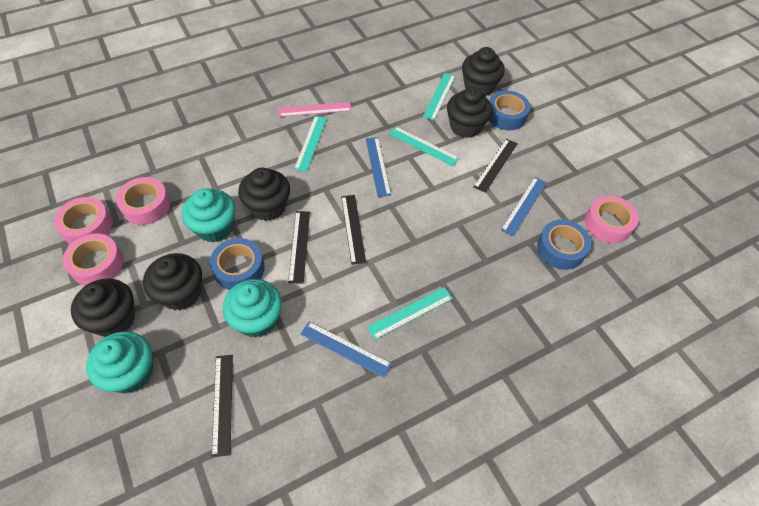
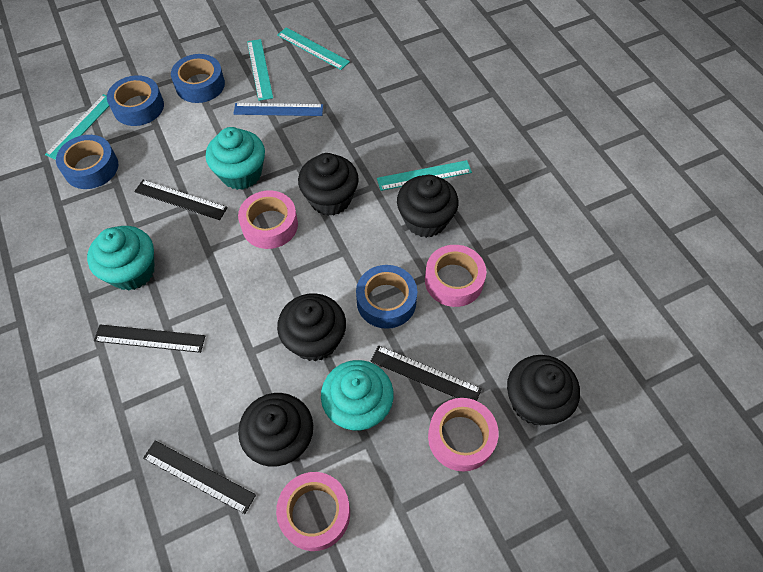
blue ruler: 3 -> 1
blue tape: 3 -> 4
pink ruler: 1 -> 0

